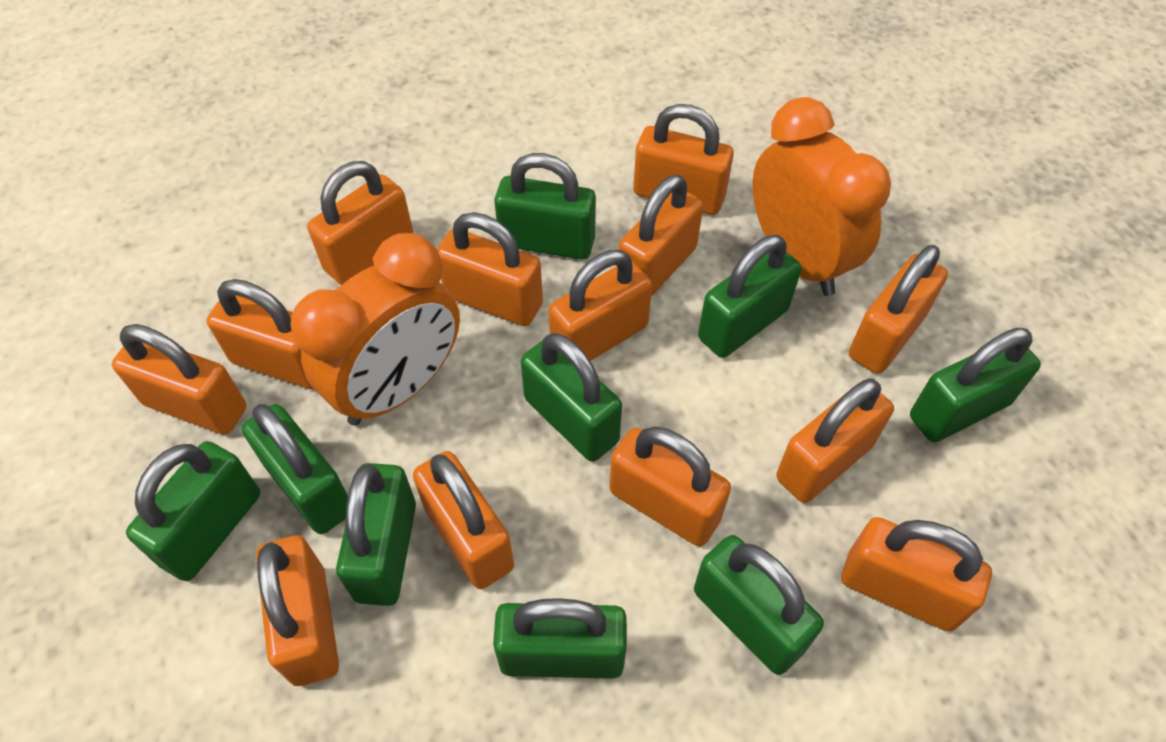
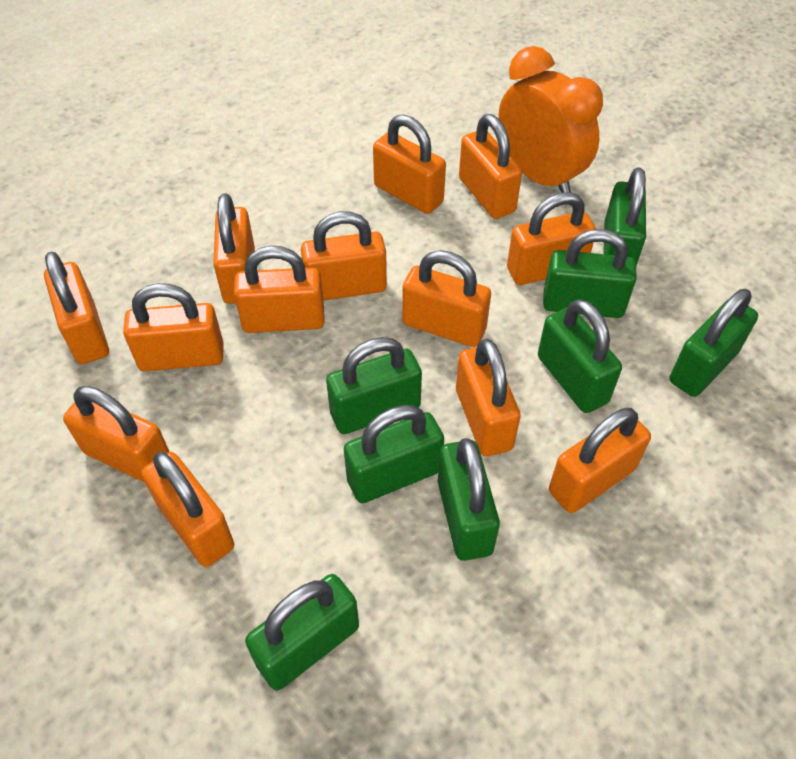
green padlock: 9 -> 8
orange clock: 2 -> 1

